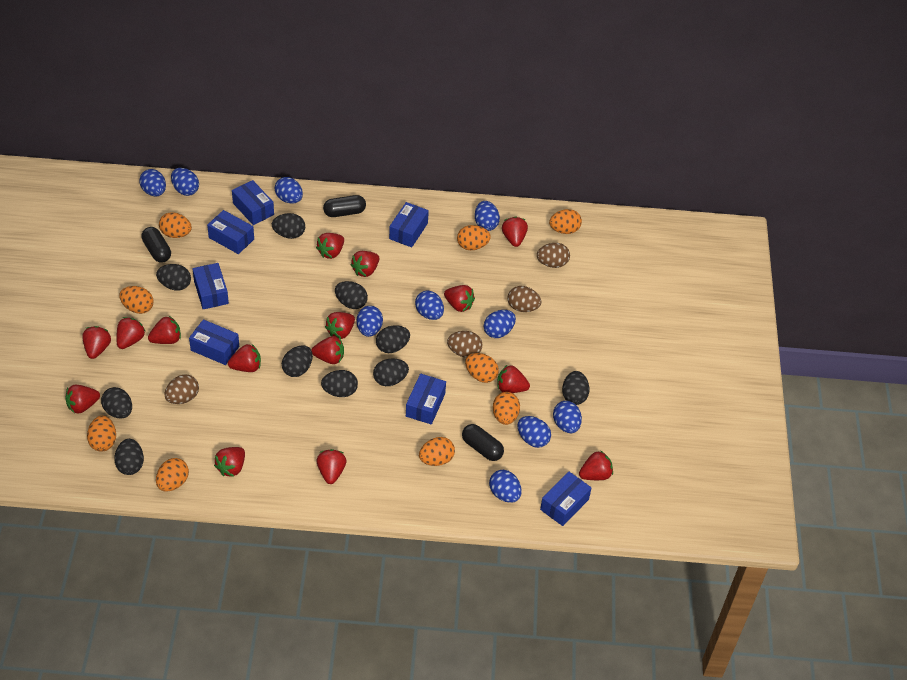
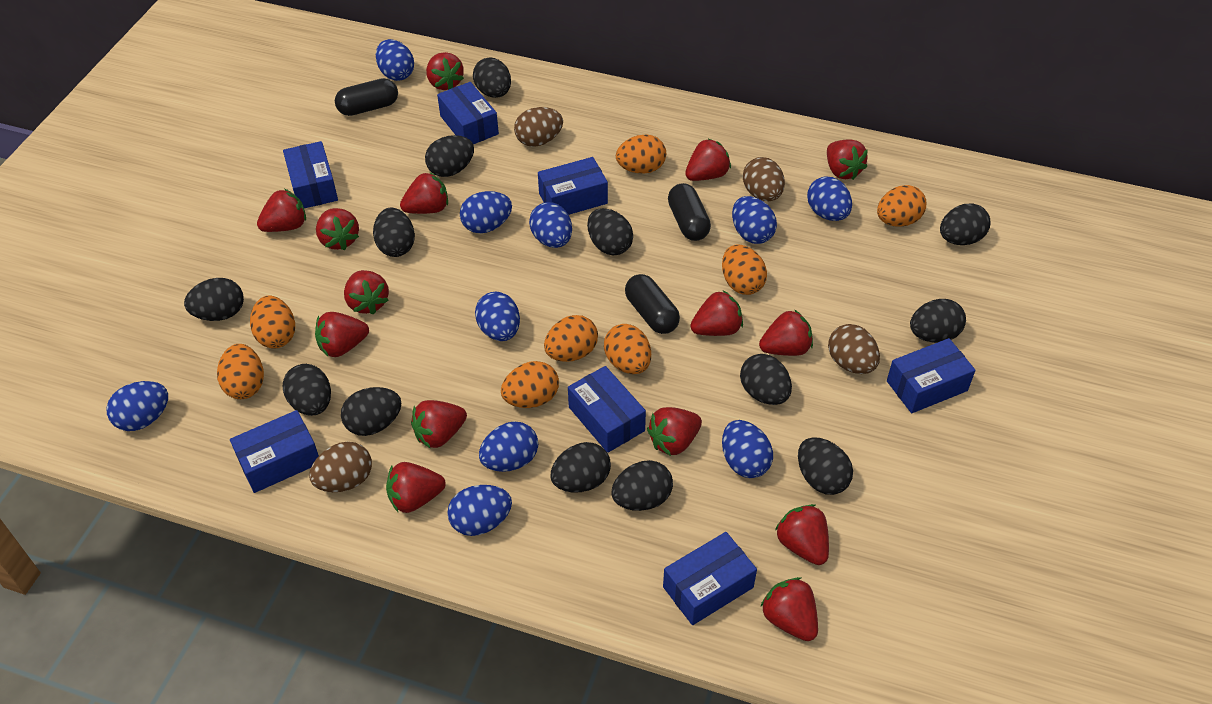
black egg: 10 -> 13
orange egg: 9 -> 8

